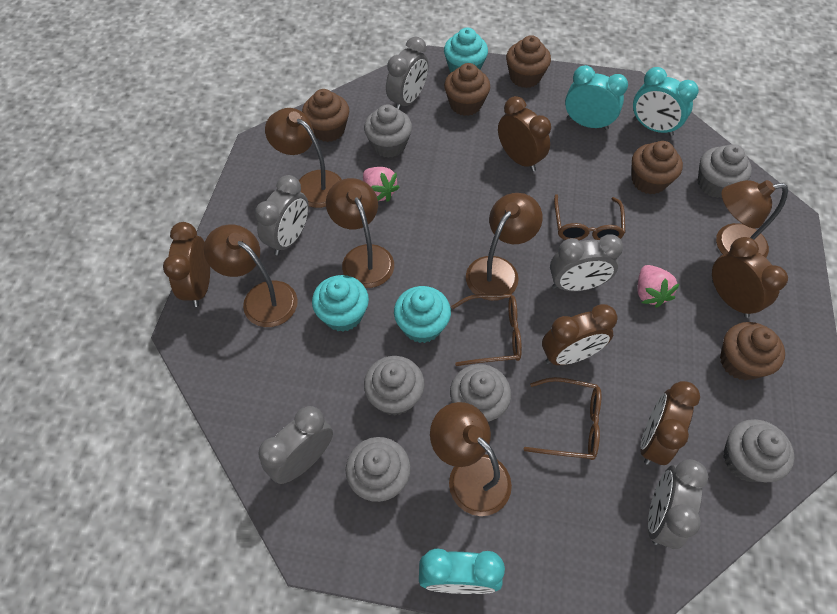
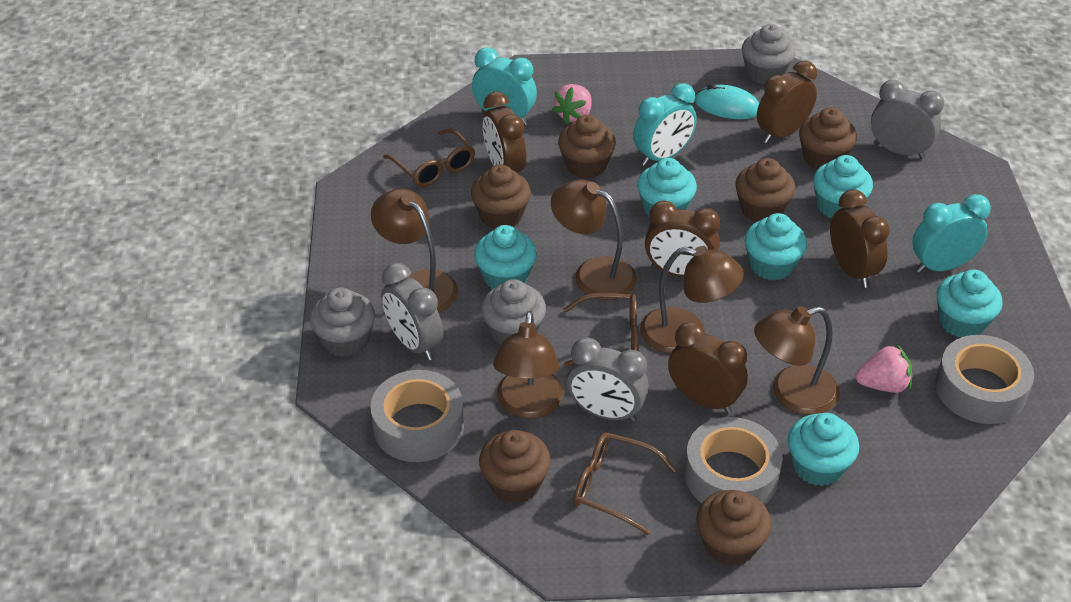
brown cupcake: 5 -> 6
brown lamp: 6 -> 5
grey clock: 5 -> 3
grey cupcake: 6 -> 3
grey tape: 0 -> 3
turquoise cupcake: 3 -> 6
turquoise mouse: 0 -> 1

